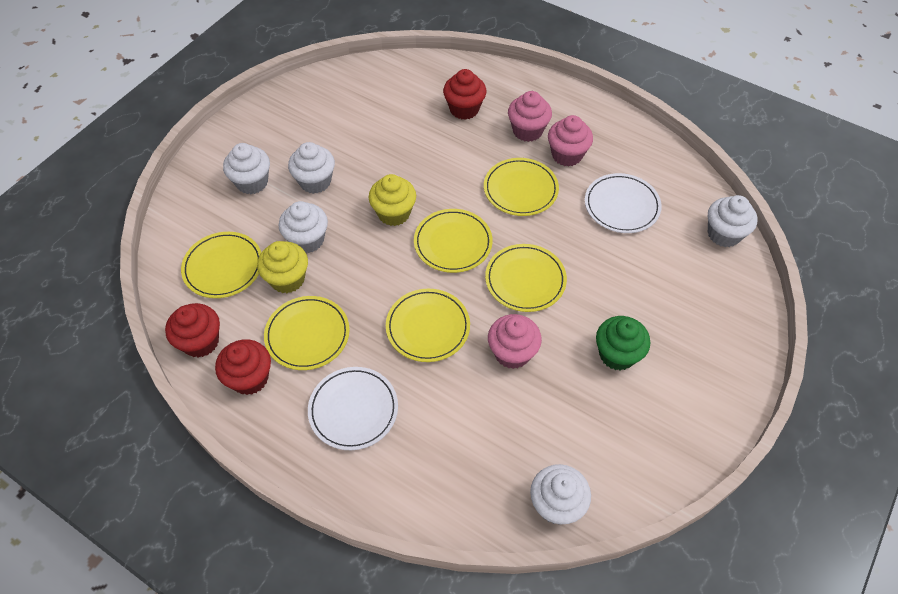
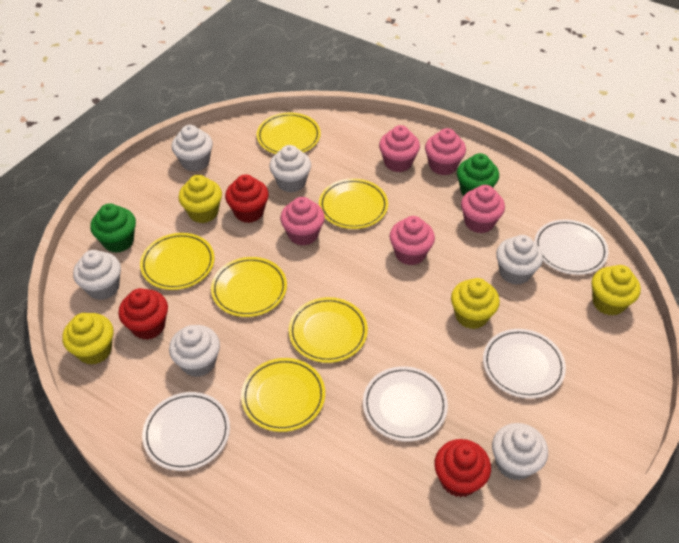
green cupcake: 1 -> 2
pink cupcake: 3 -> 5
white cupcake: 5 -> 6
white plate: 2 -> 4
yellow cupcake: 2 -> 4

